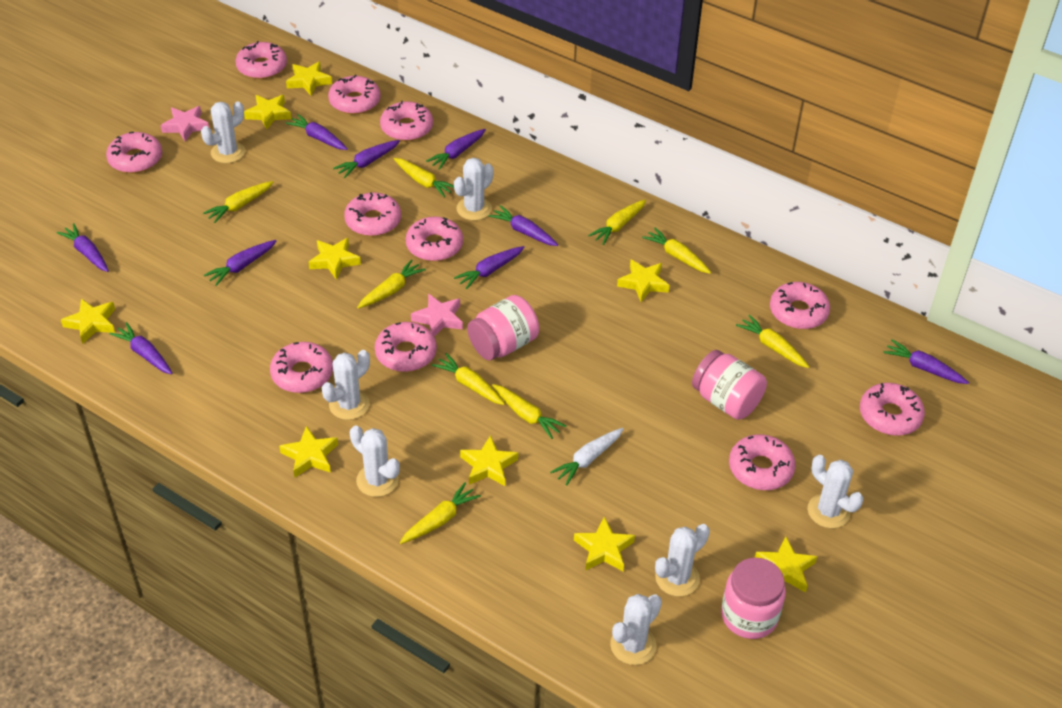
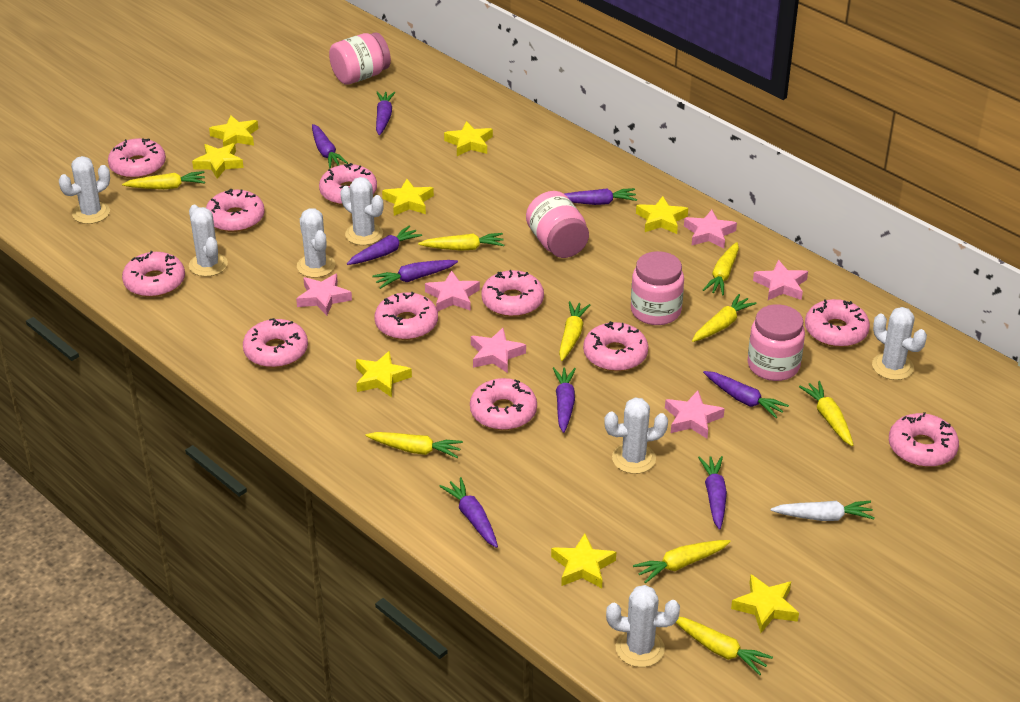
pink jar: 3 -> 4
pink star: 2 -> 6
yellow star: 9 -> 8

